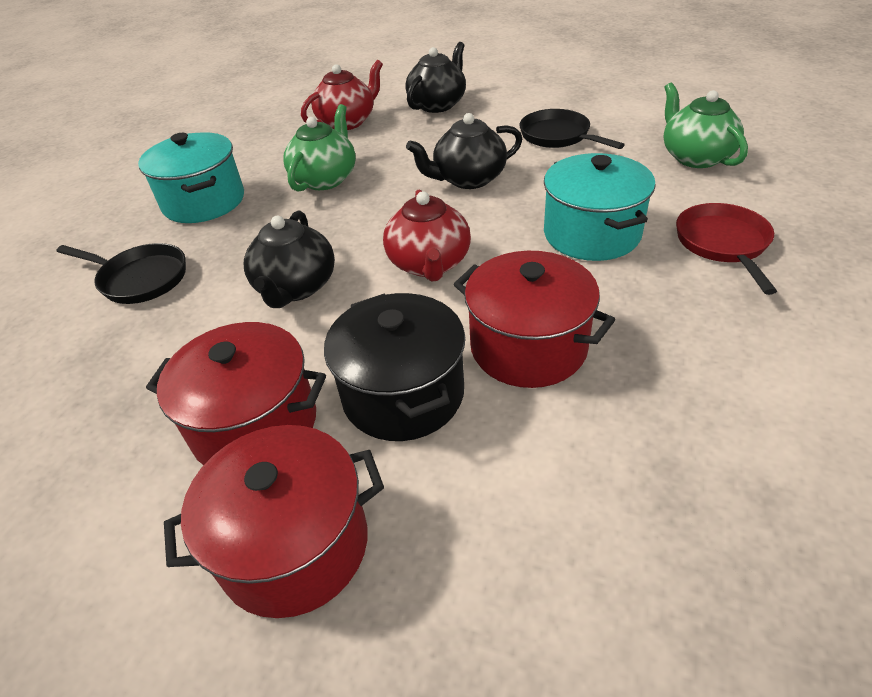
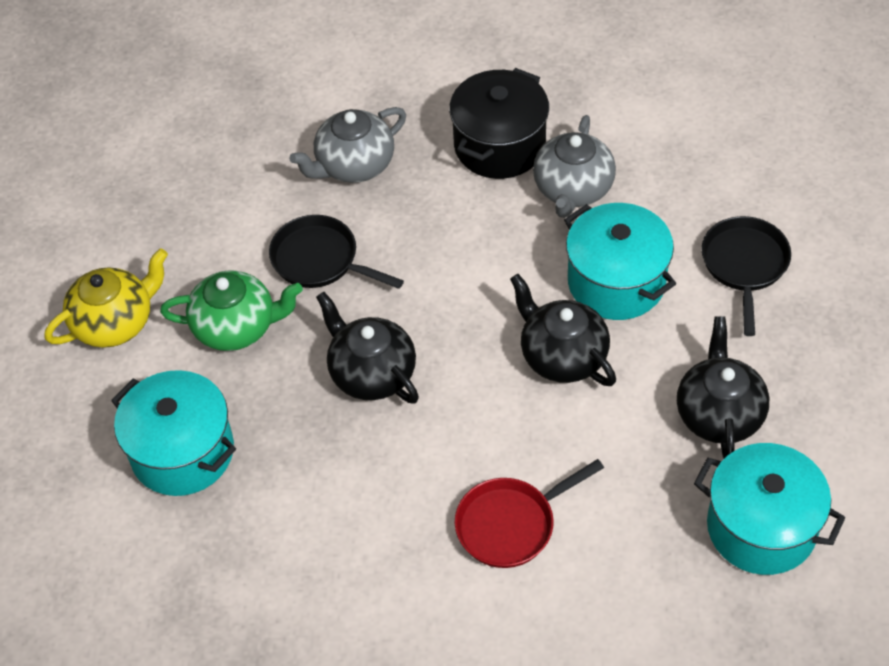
green teapot: 2 -> 1
grey teapot: 0 -> 2
red pot: 3 -> 0
red teapot: 2 -> 0
turquoise pot: 2 -> 3
yellow teapot: 0 -> 1

